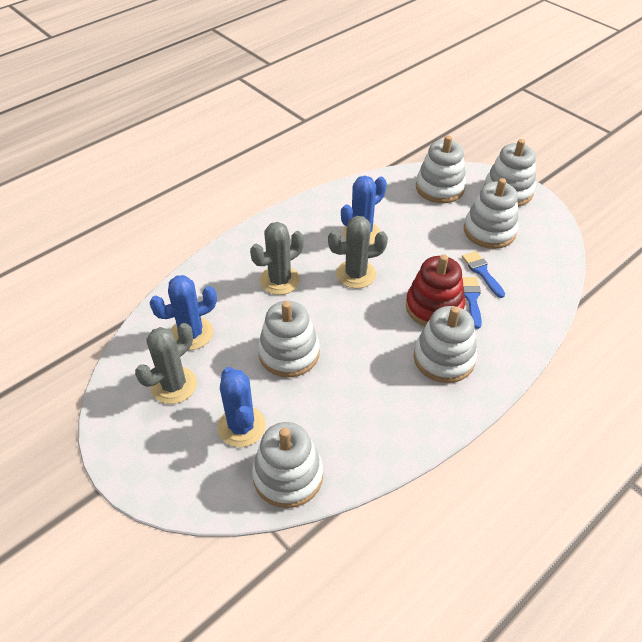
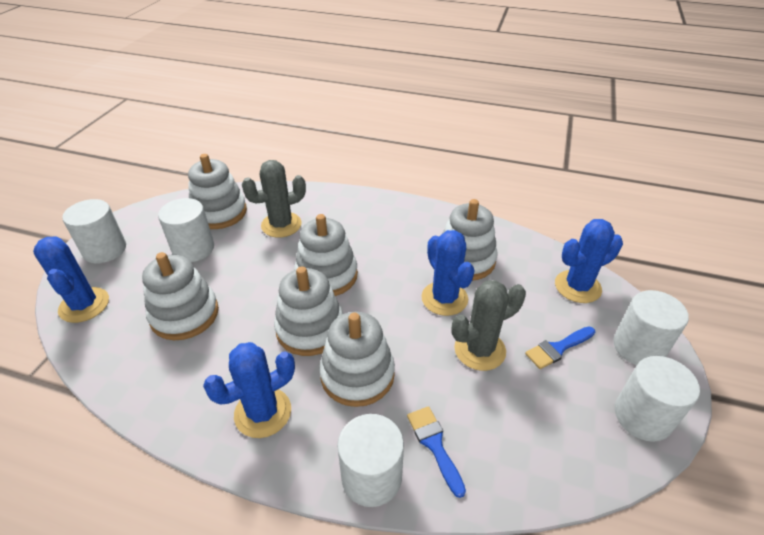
blue cactus: 3 -> 4
grey cactus: 3 -> 2
red stacking toy: 1 -> 0
white cylinder: 0 -> 5

